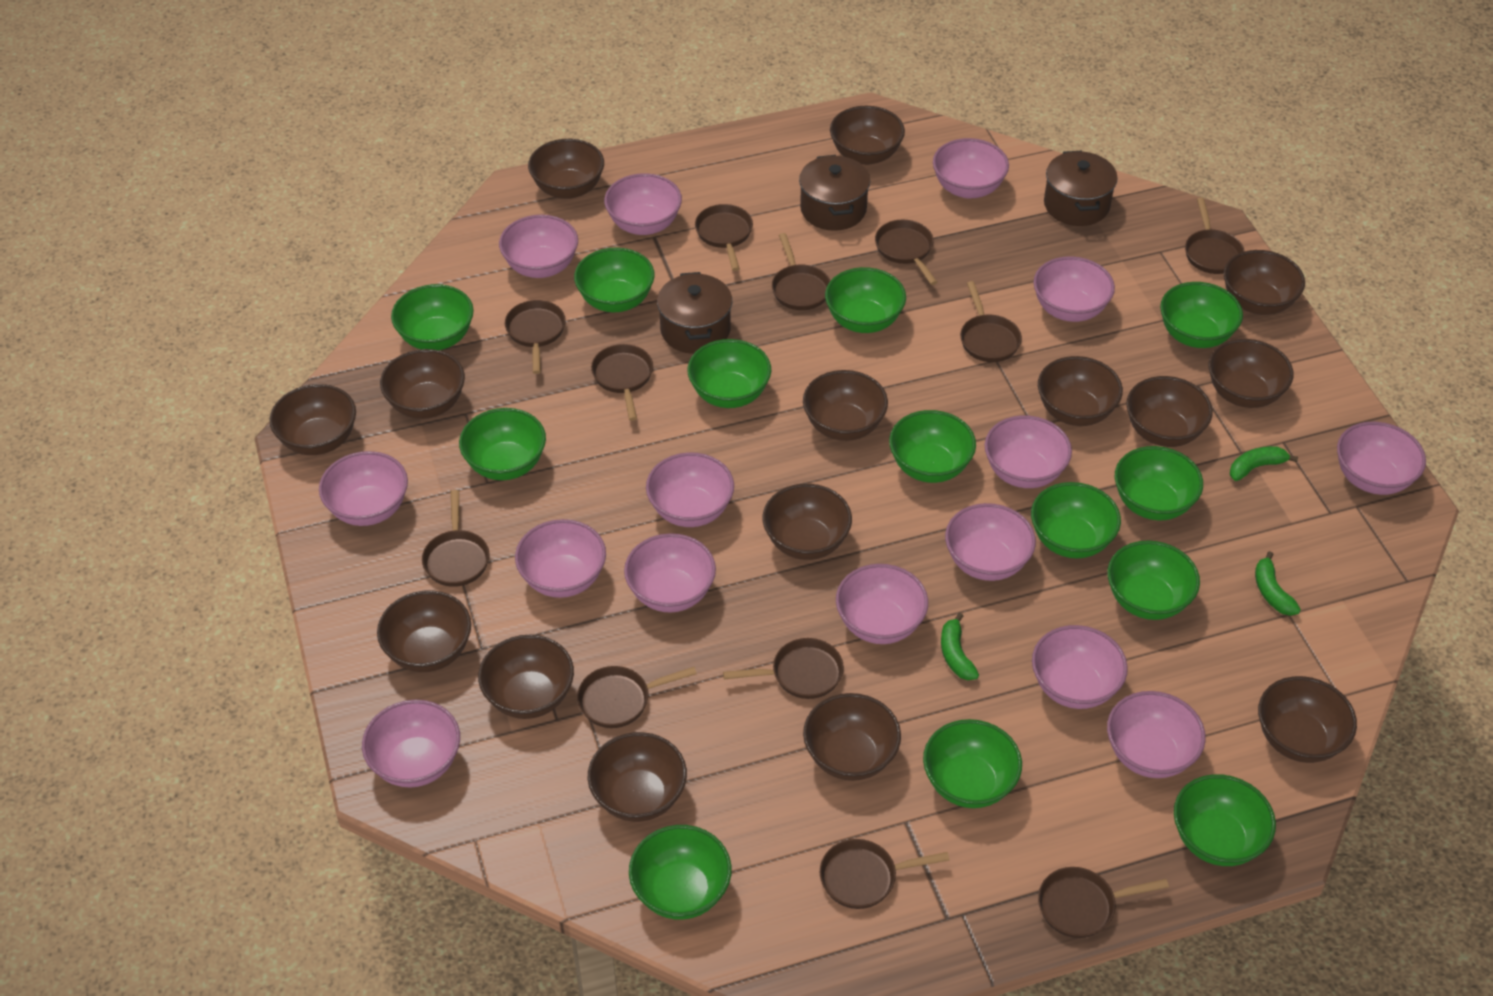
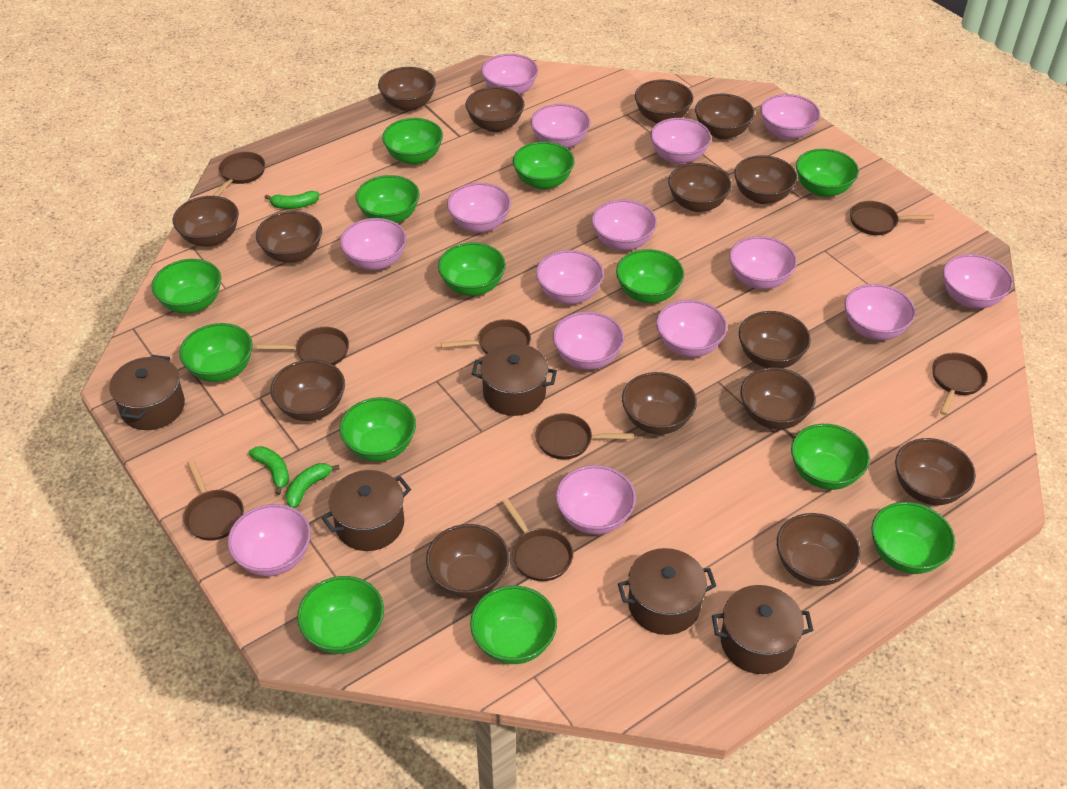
brown pan: 12 -> 8
brown pot: 3 -> 5

